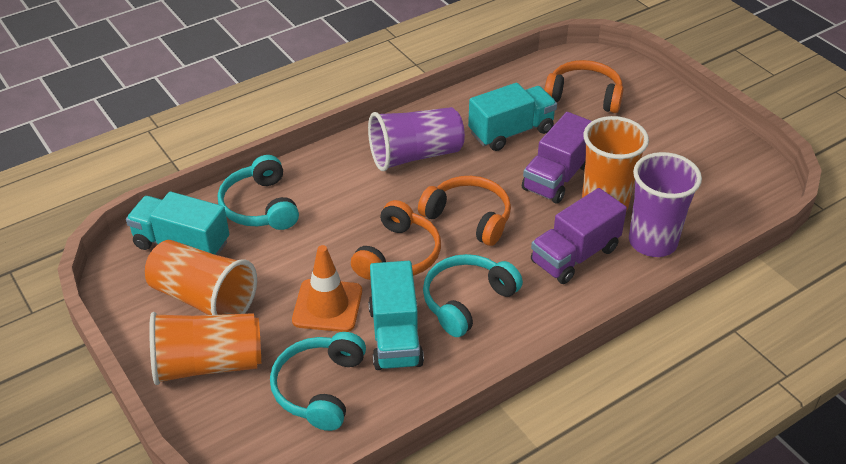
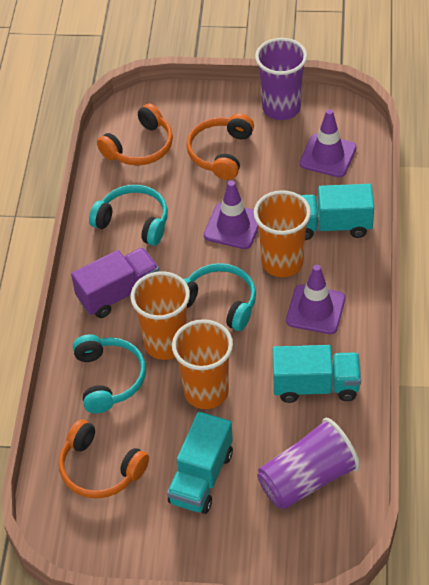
orange traffic cone: 1 -> 0
purple traffic cone: 0 -> 3
purple truck: 2 -> 1

